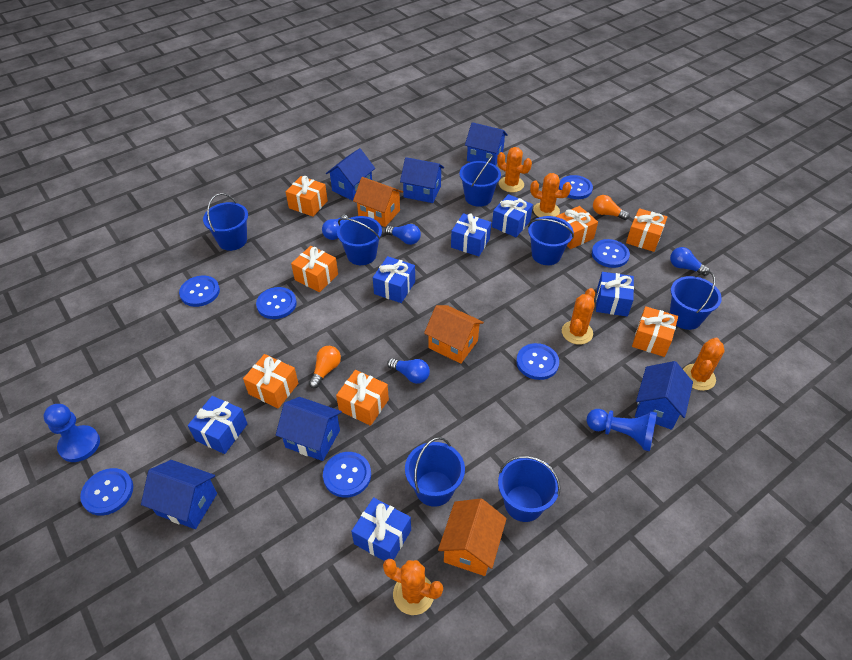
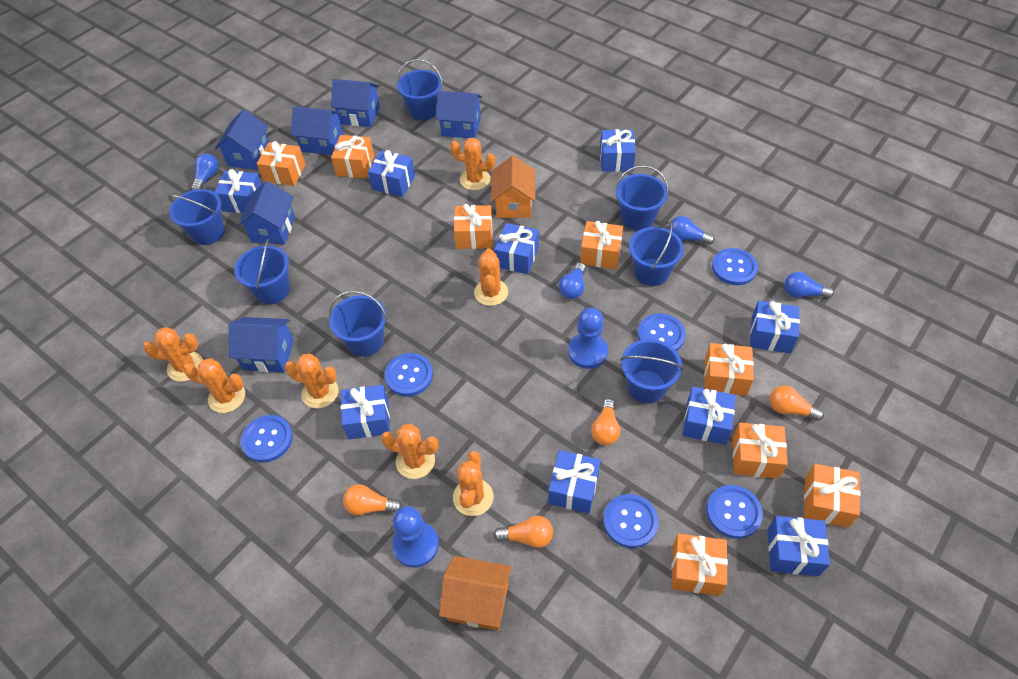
blue button: 7 -> 6
blue gift: 6 -> 9
orange cactus: 5 -> 7
orange gift: 7 -> 8
orange house: 3 -> 2
orange light bulb: 2 -> 4

